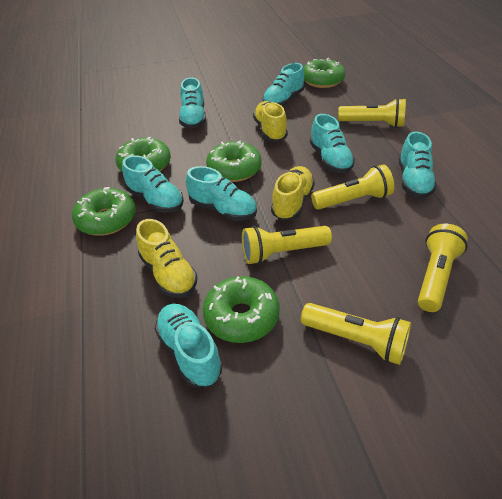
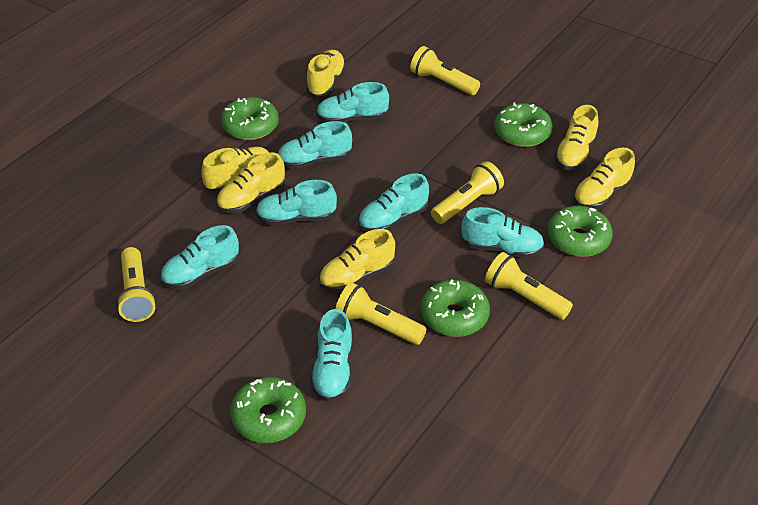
yellow shoe: 3 -> 6

